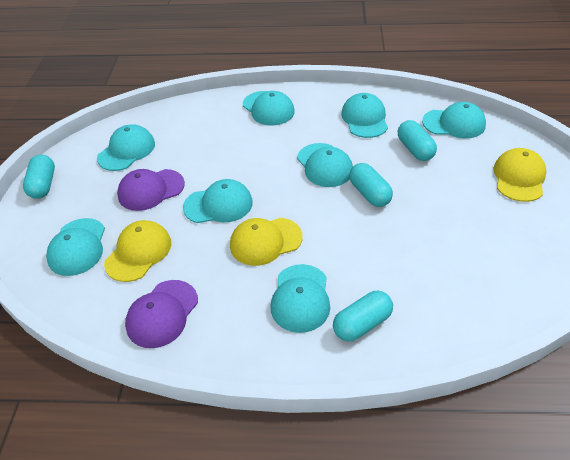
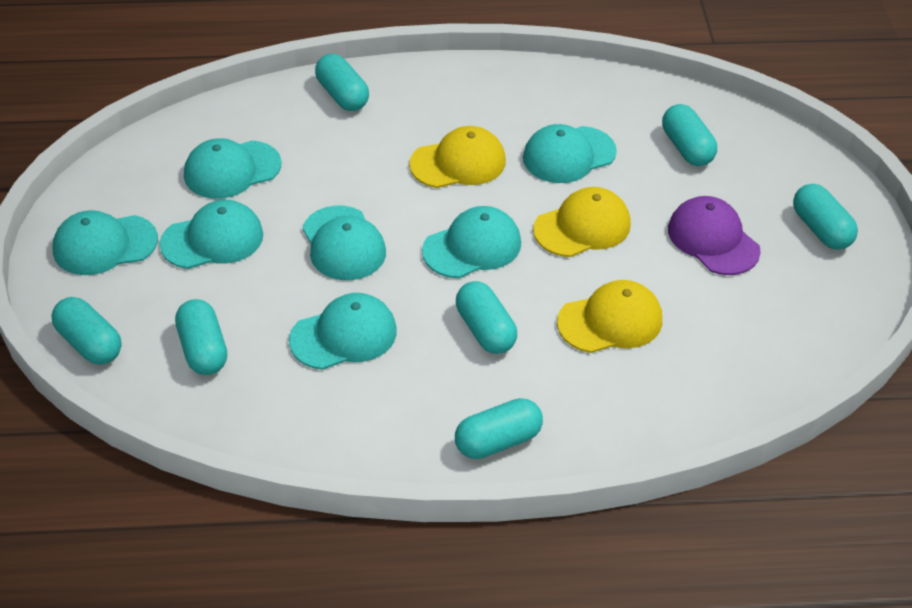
purple cap: 2 -> 1
turquoise cap: 8 -> 7
turquoise capsule: 4 -> 7

